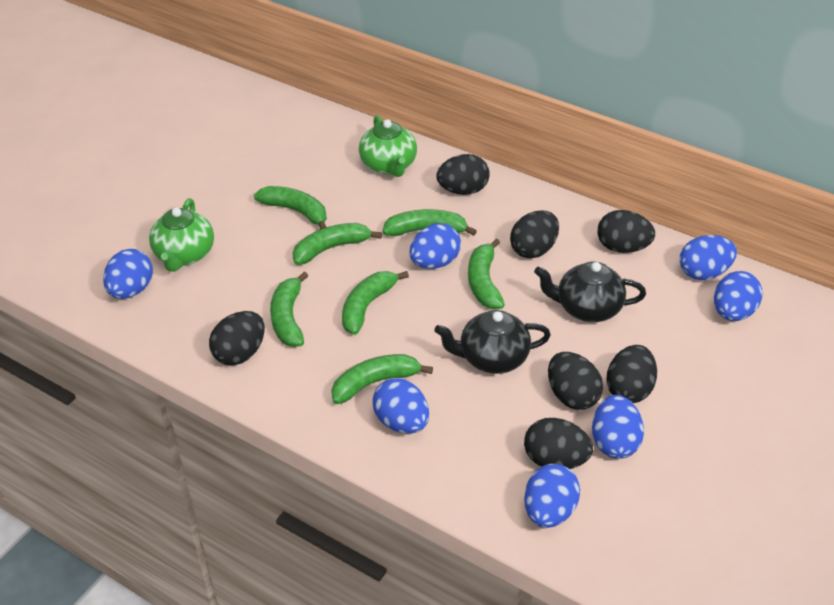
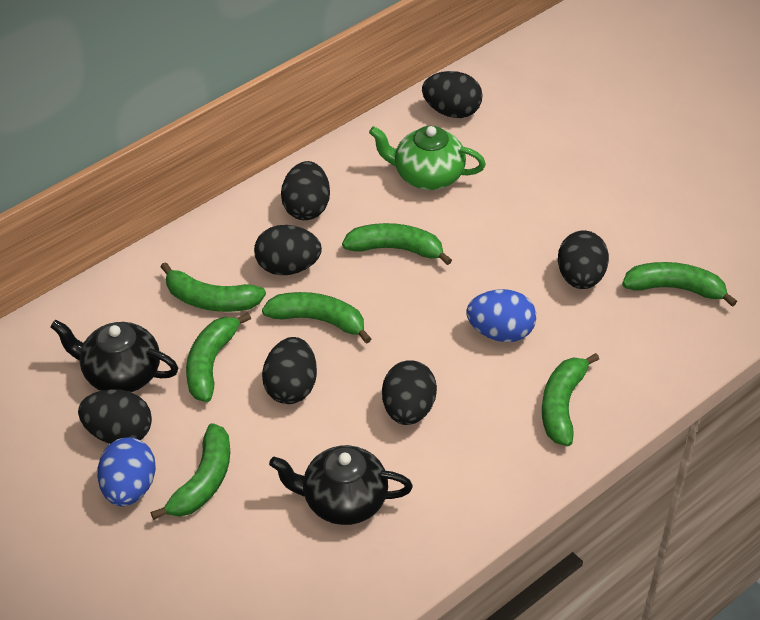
blue egg: 7 -> 2
green teapot: 2 -> 1

